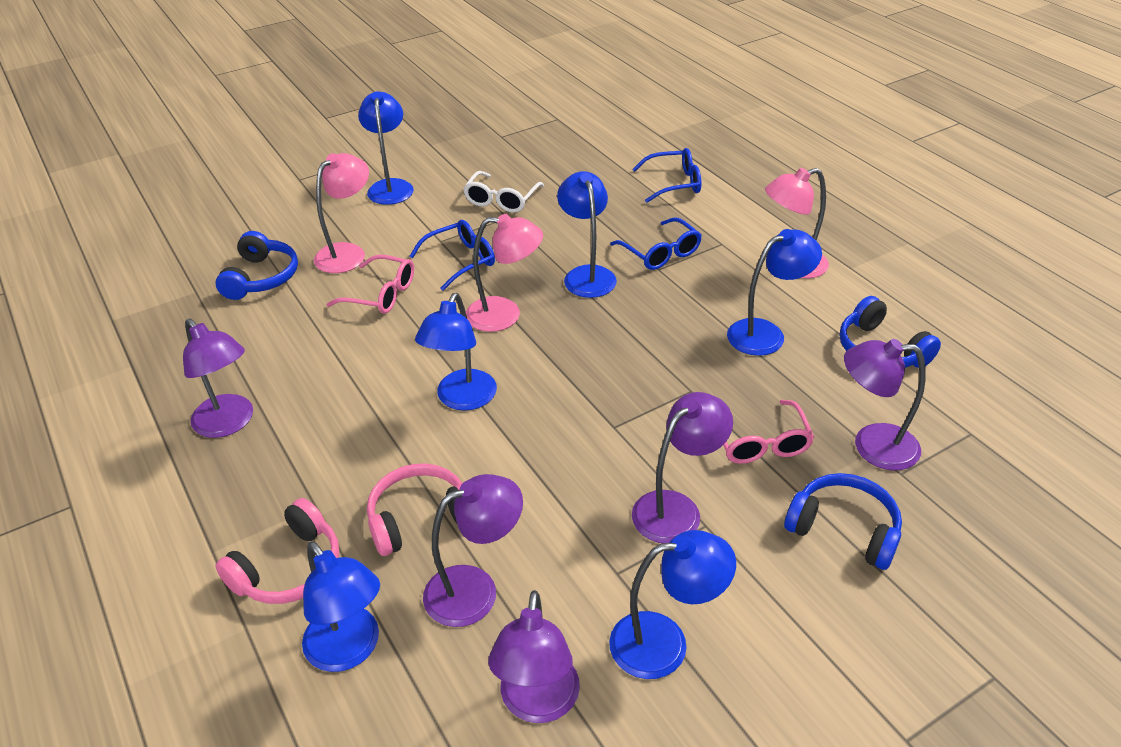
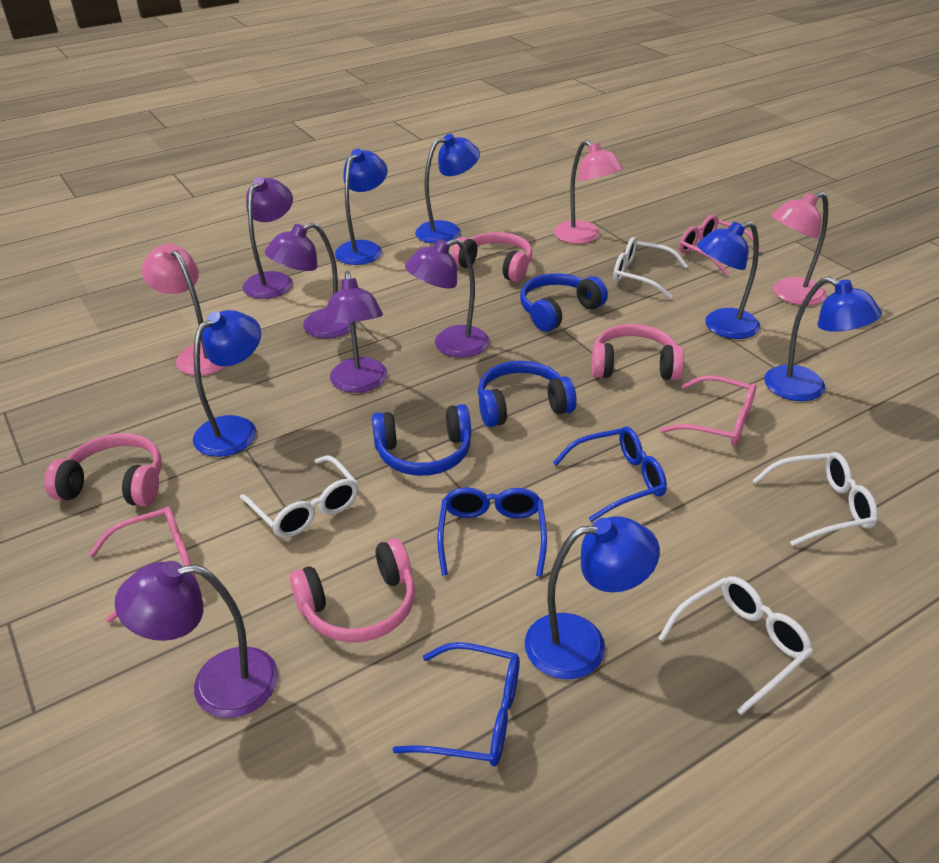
pink glasses: 2 -> 3
pink headphones: 2 -> 4
white glasses: 1 -> 4

